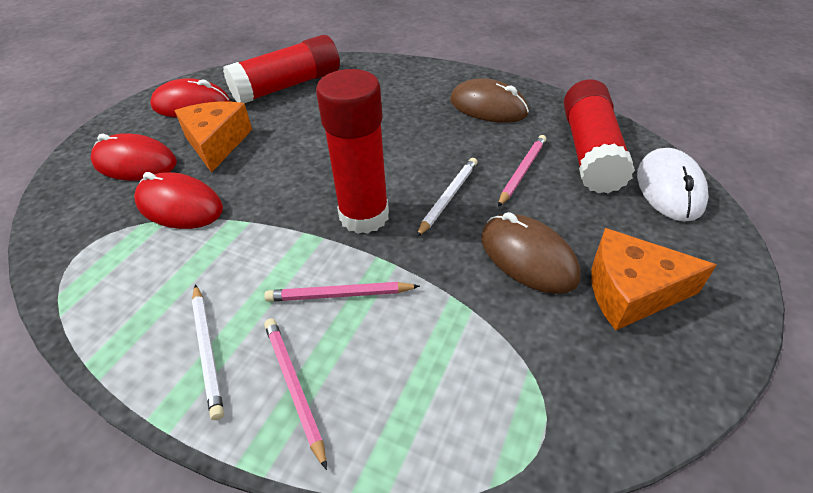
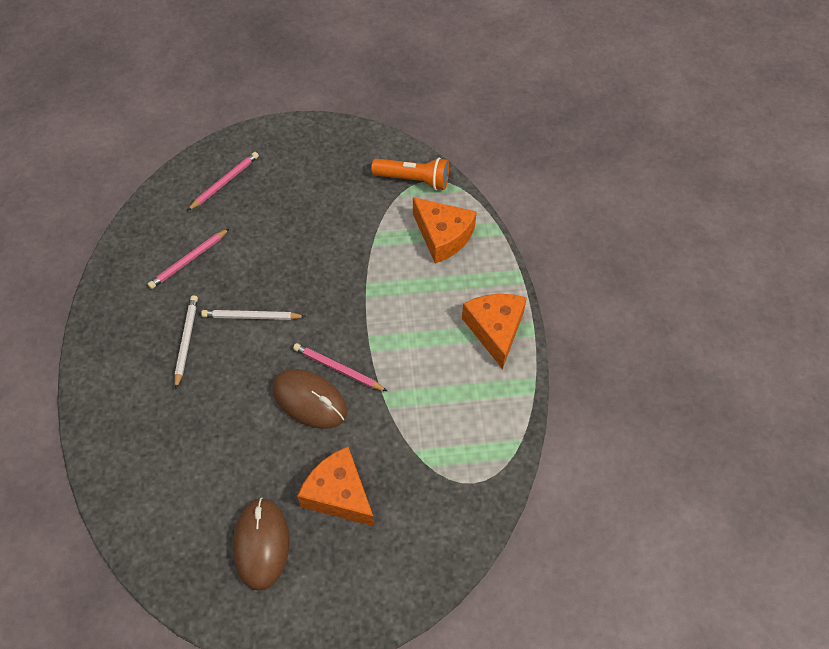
orange cheese: 2 -> 3
orange flashlight: 0 -> 1
red glue stick: 3 -> 0
red mouse: 3 -> 0
white mouse: 1 -> 0

